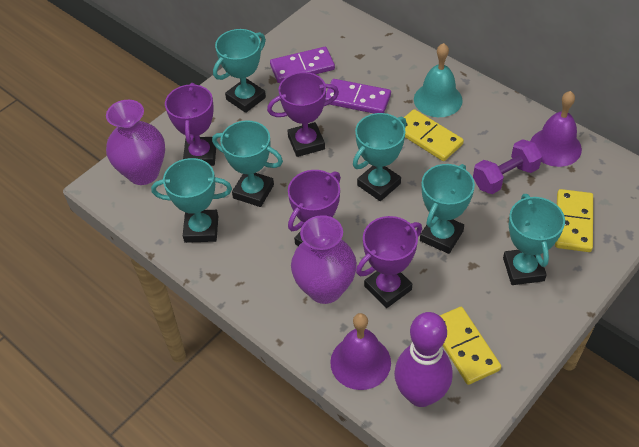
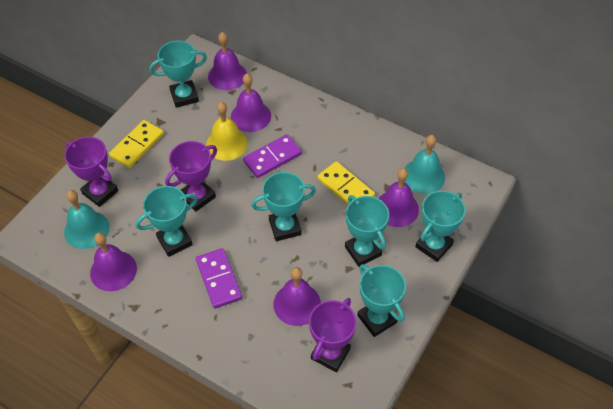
purple bell: 2 -> 5
purple bowling pin: 1 -> 0
purple dumbbell: 1 -> 0
purple trophy: 4 -> 3
purple vase: 2 -> 0
turquoise bell: 1 -> 2
yellow bell: 0 -> 1
yellow domino: 3 -> 2

